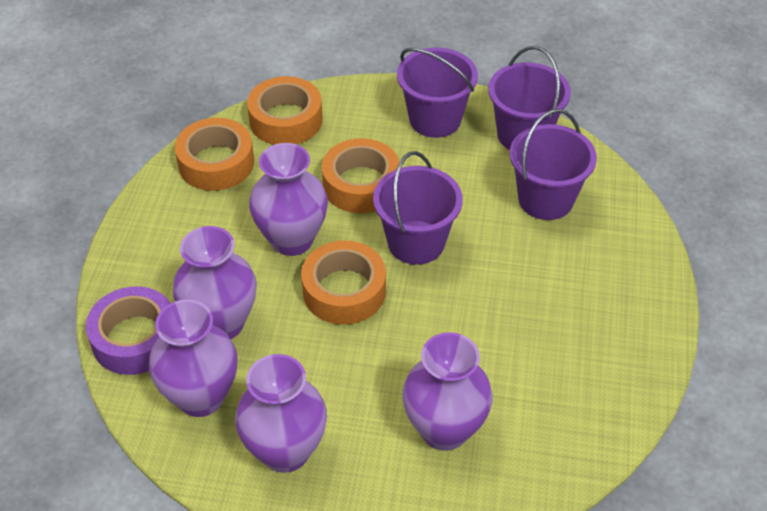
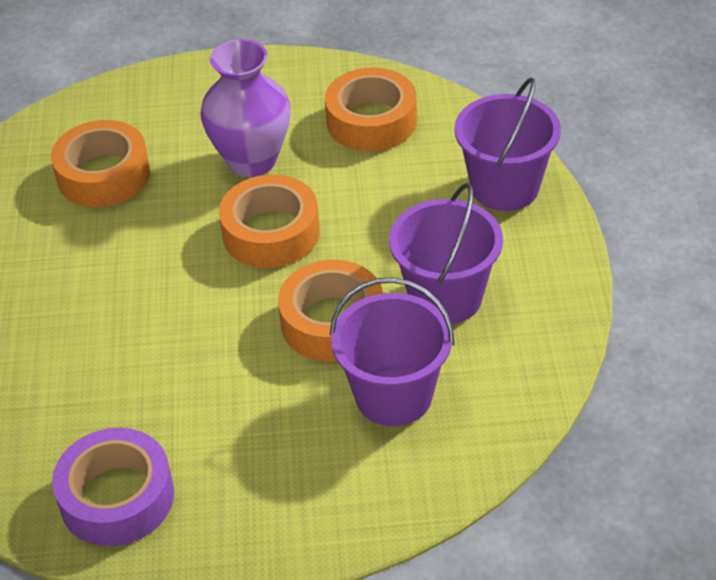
purple bucket: 4 -> 3
purple vase: 5 -> 1

